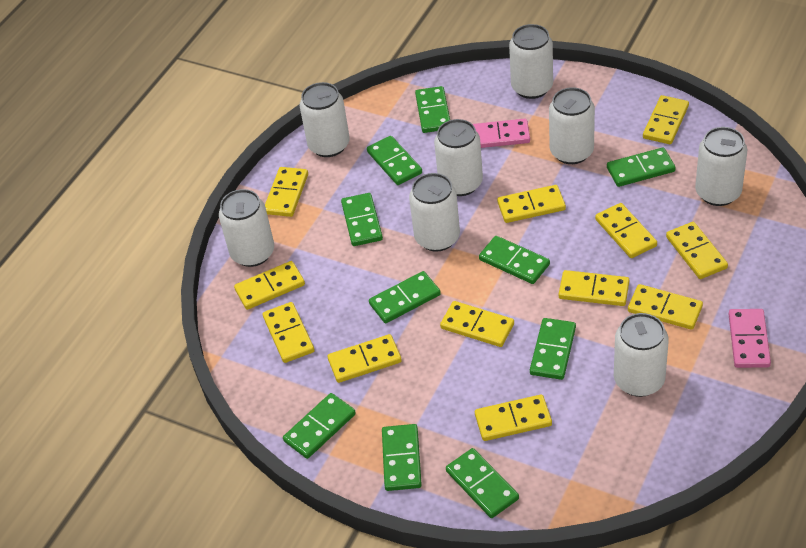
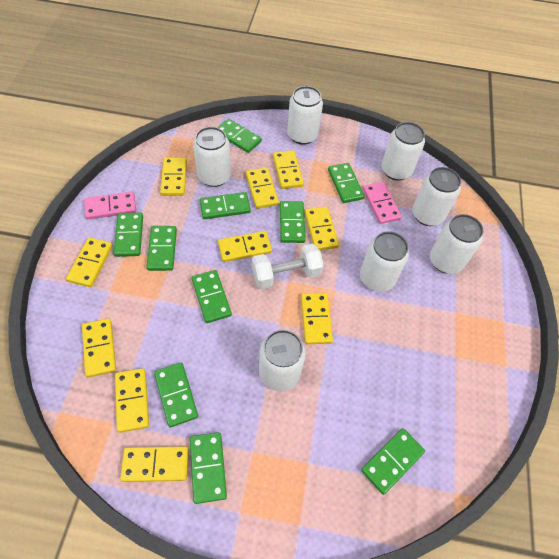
white can: 8 -> 7
white dumbbell: 0 -> 1
yellow domino: 12 -> 10

